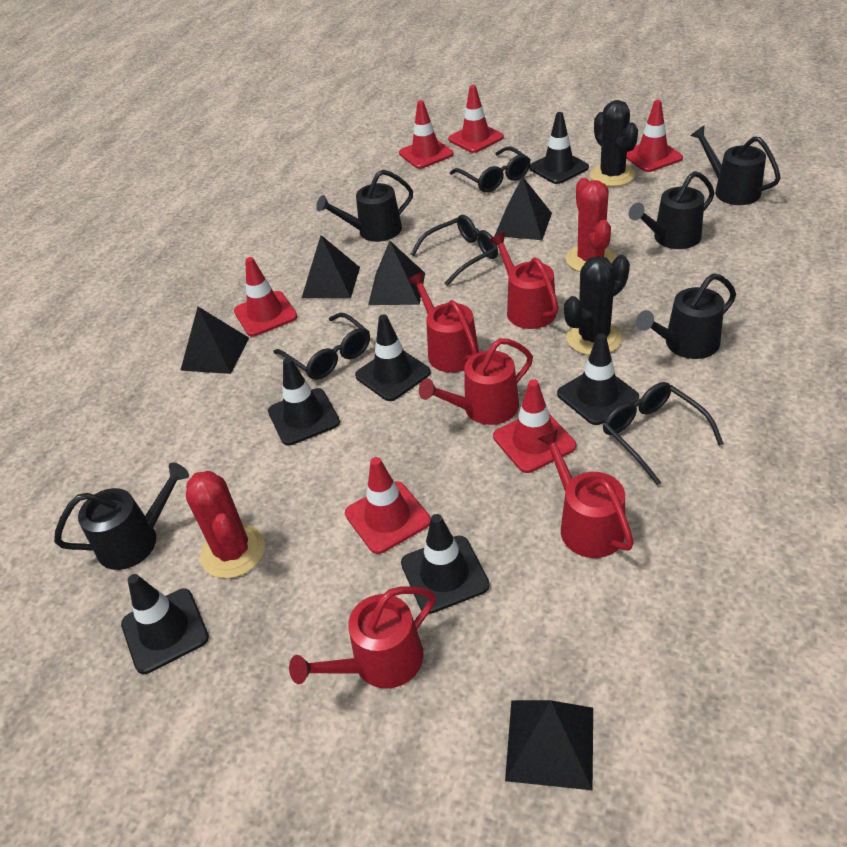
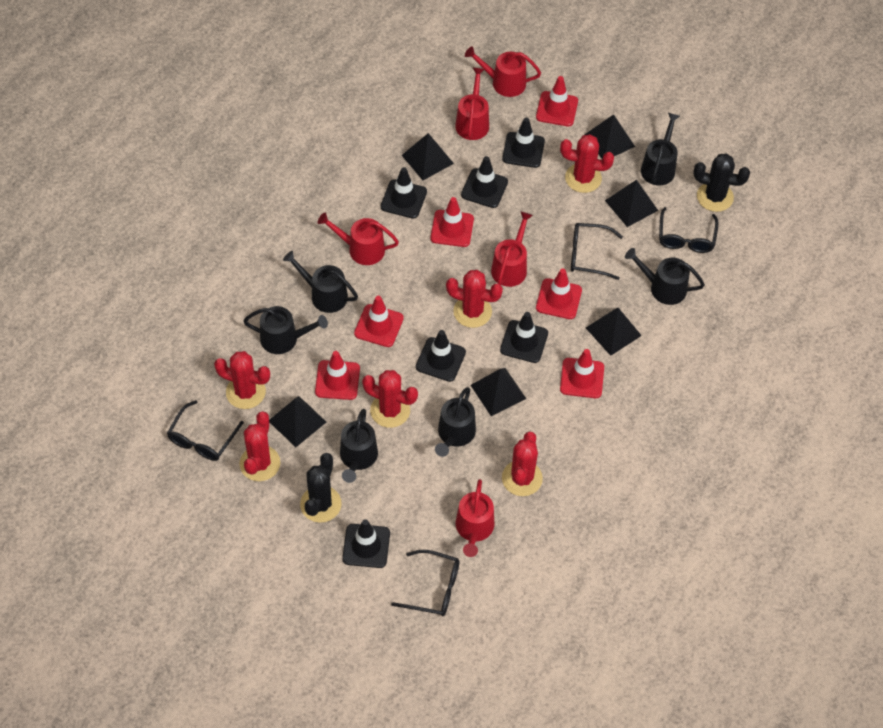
black pyramid: 5 -> 6
black watering can: 5 -> 6
red cactus: 2 -> 6

